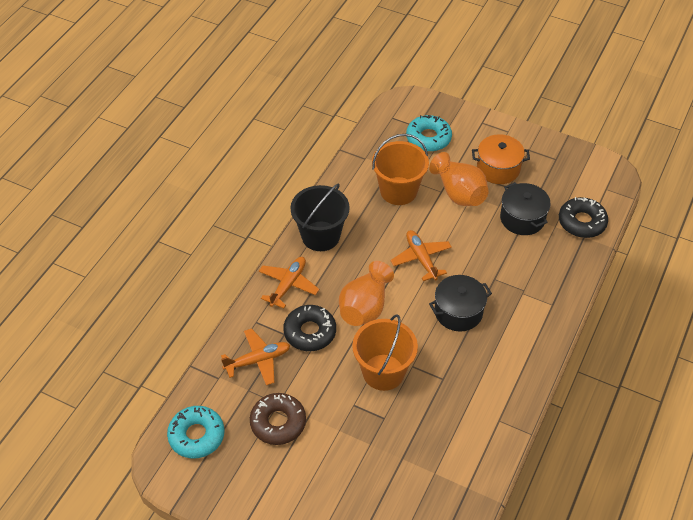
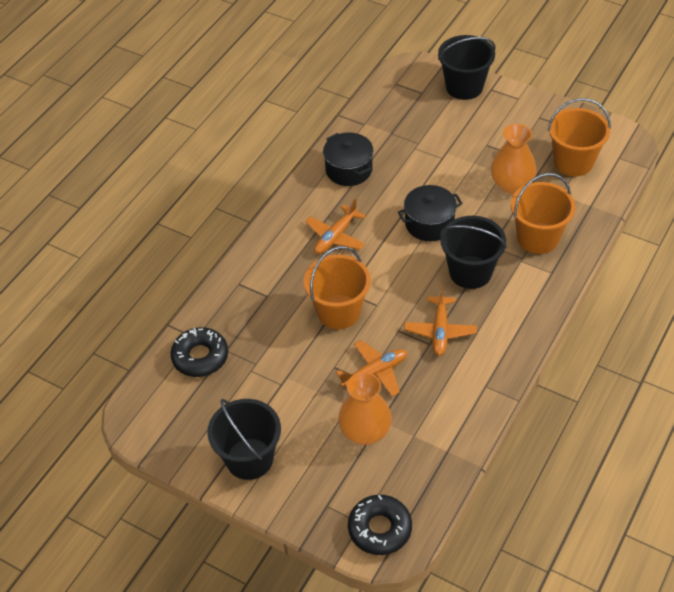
black bucket: 1 -> 3
brown donut: 1 -> 0
orange bucket: 2 -> 3
orange pot: 1 -> 0
turquoise donut: 2 -> 0

